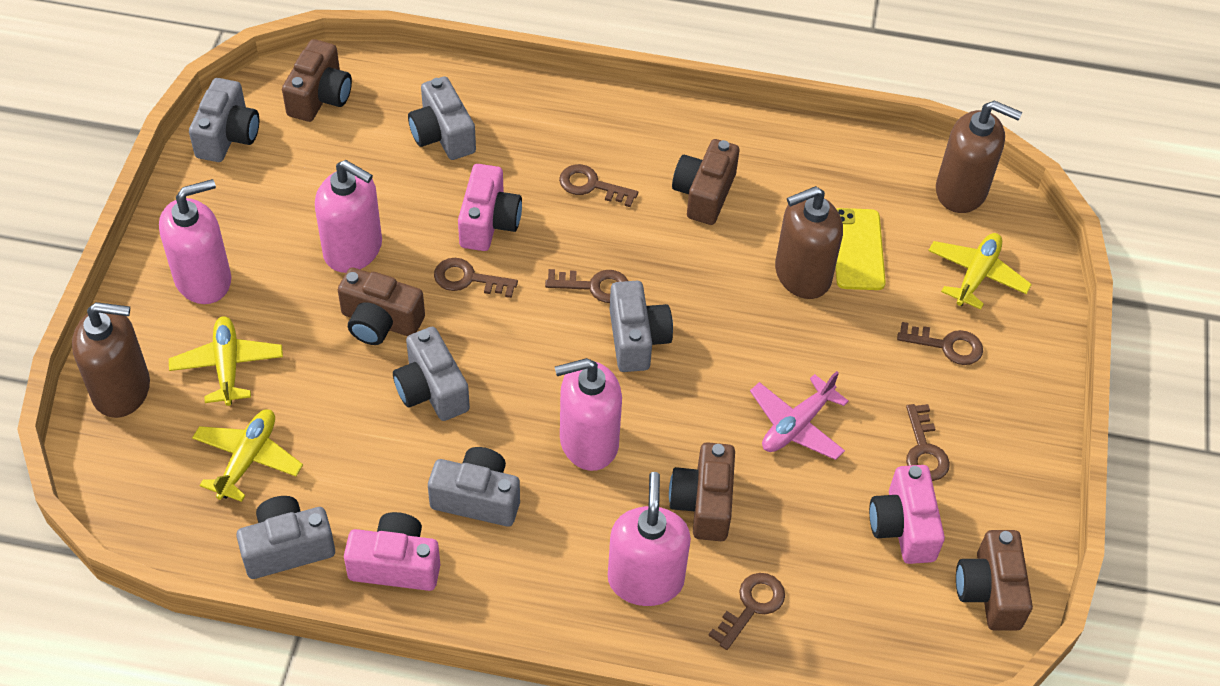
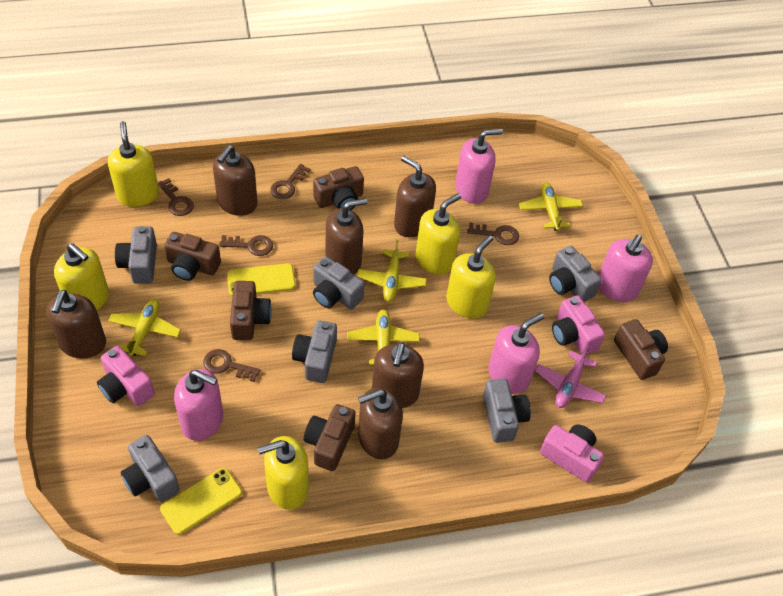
brown key: 6 -> 5
brown soap dispenser: 3 -> 6
yellow phone: 1 -> 2
yellow plane: 3 -> 4
yellow soap dispenser: 0 -> 5

